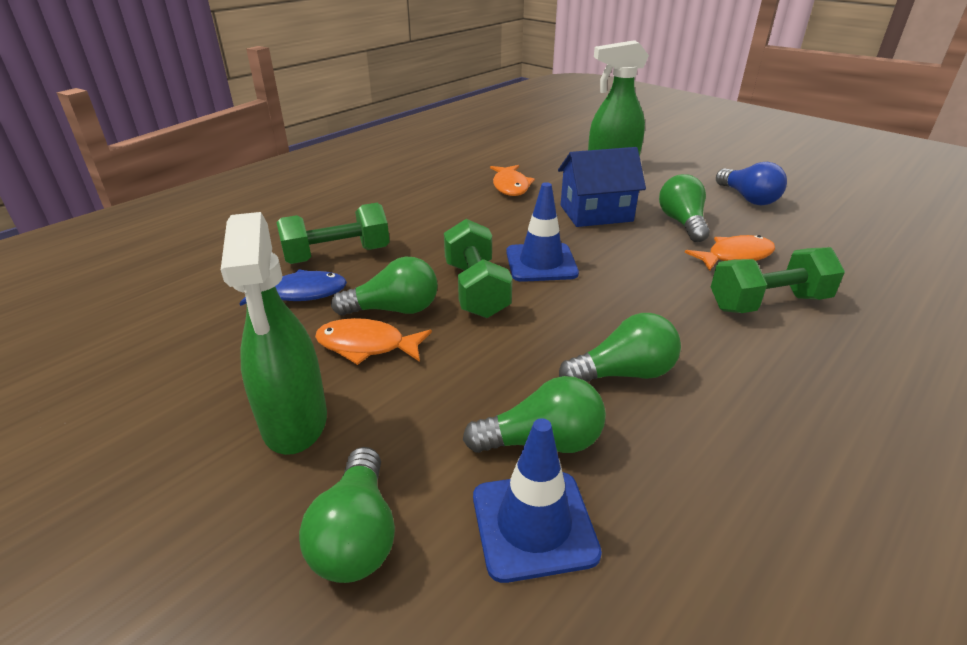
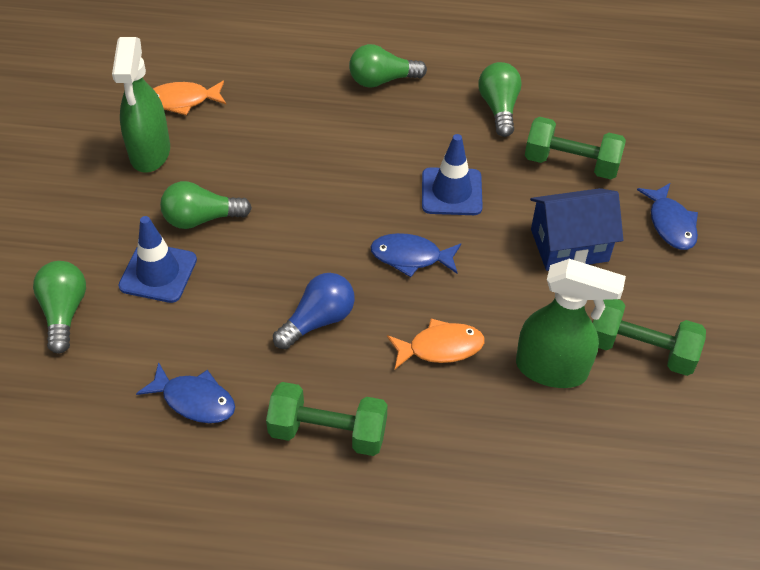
blue fish: 1 -> 3
green light bulb: 5 -> 4
orange fish: 3 -> 2

